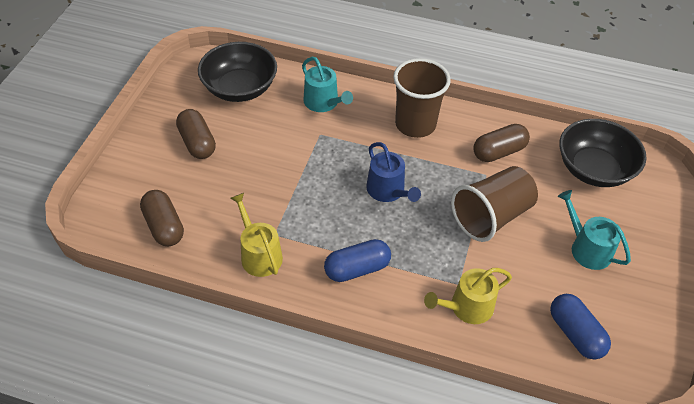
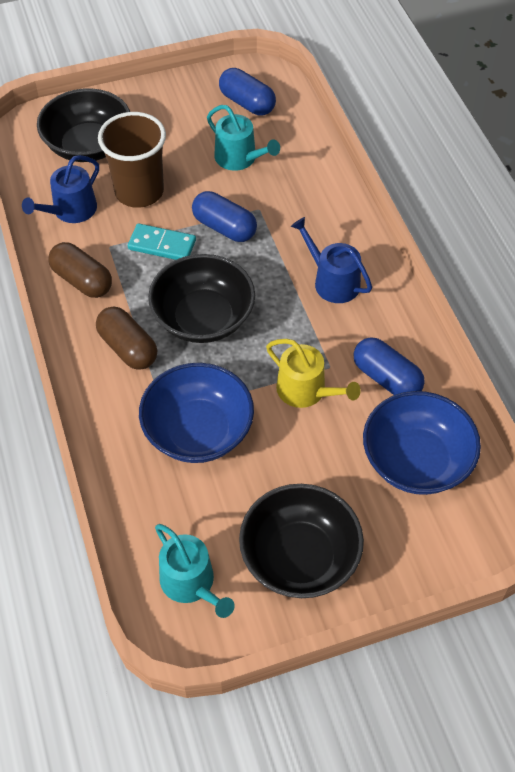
black bowl: 2 -> 3
blue bowl: 0 -> 2
blue capsule: 2 -> 3
blue watering can: 1 -> 2
brown capsule: 3 -> 2
brown cup: 2 -> 1
turquoise domino: 0 -> 1
yellow watering can: 2 -> 1

